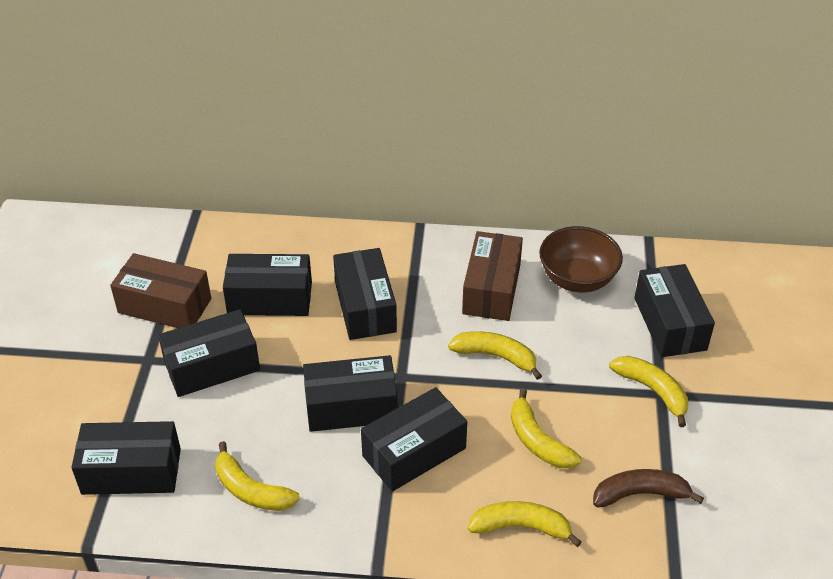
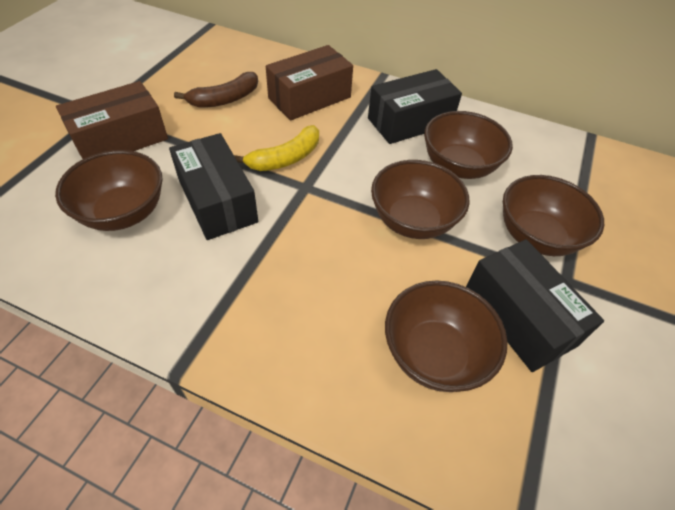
black box: 7 -> 3
brown bowl: 1 -> 5
yellow banana: 5 -> 1

